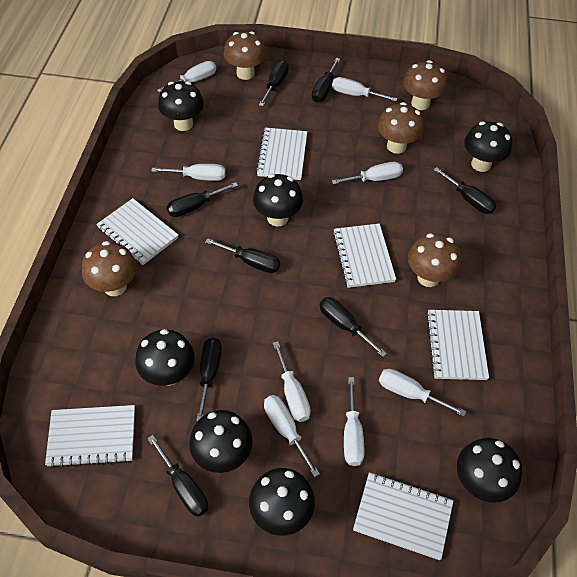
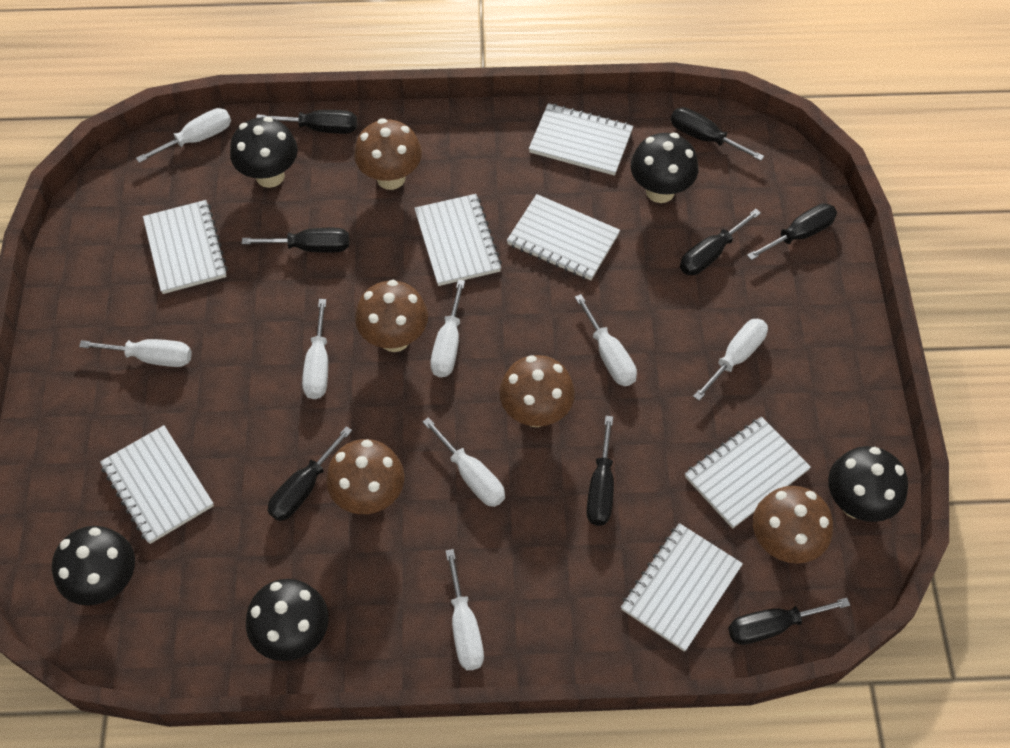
black mushroom: 7 -> 5
white notebook: 6 -> 7

